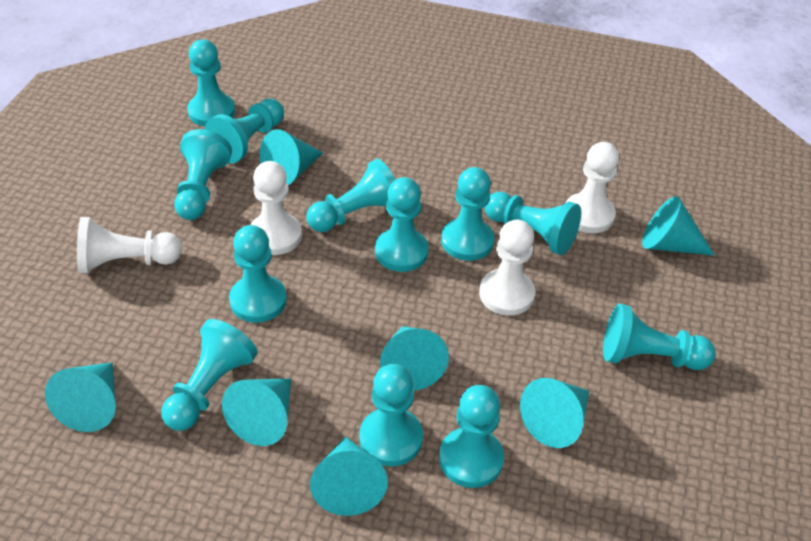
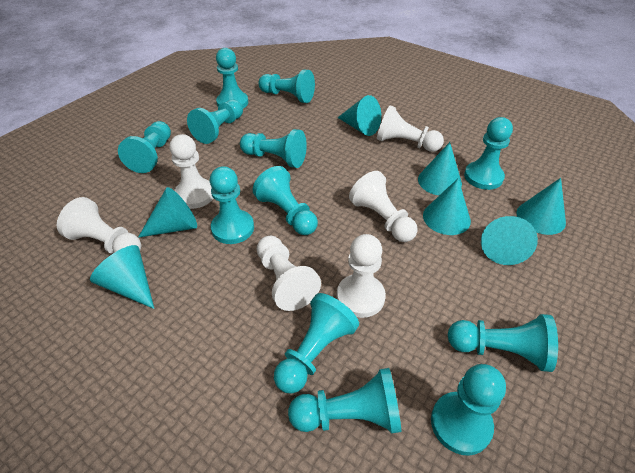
white pawn: 4 -> 6

